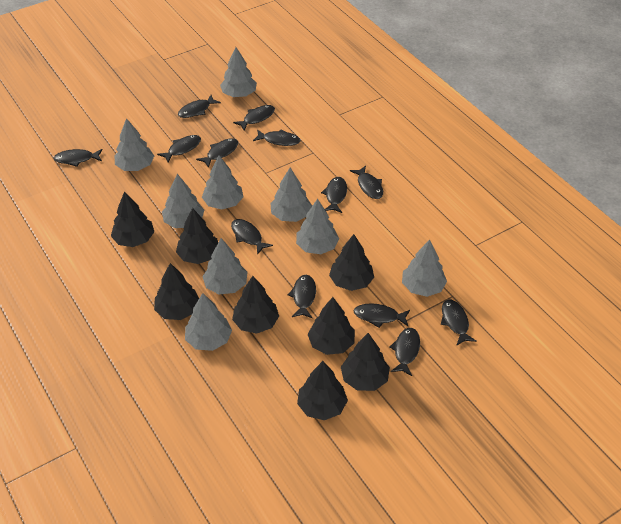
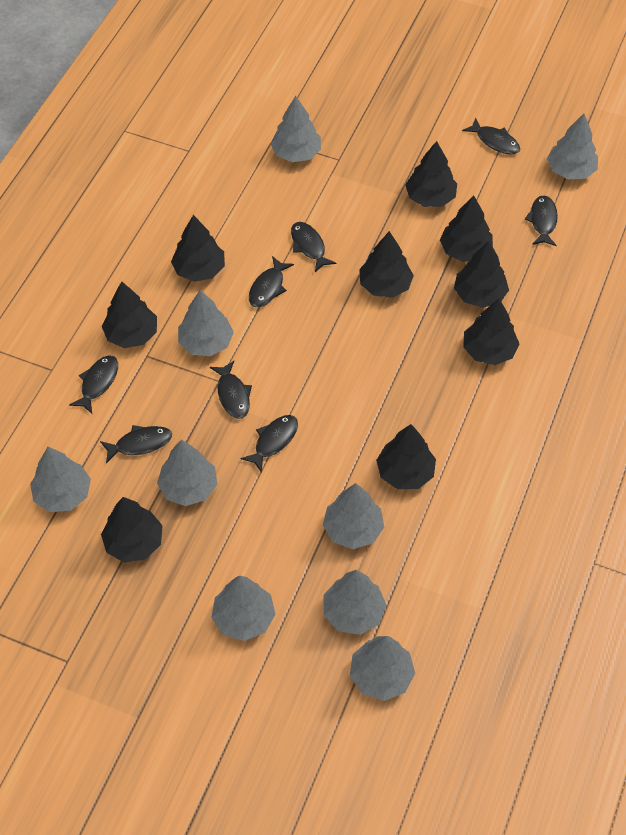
black fish: 13 -> 8
black tree: 8 -> 9

